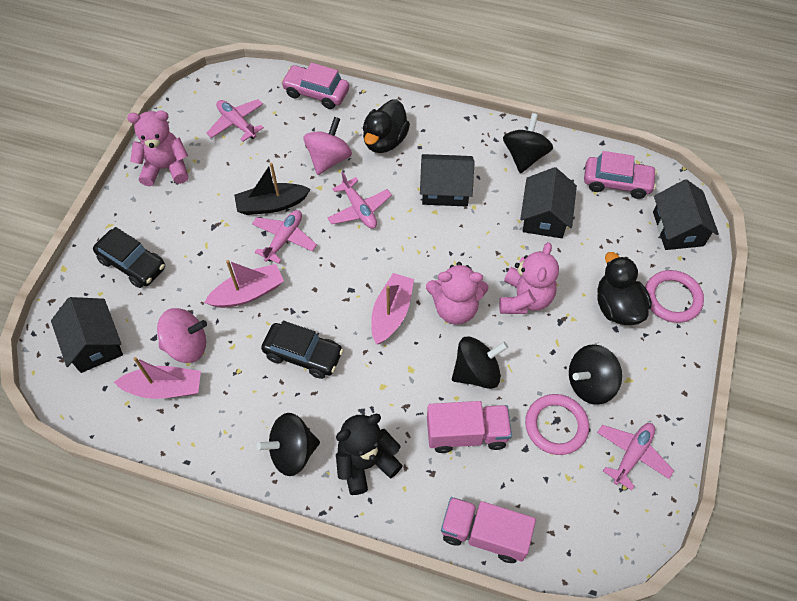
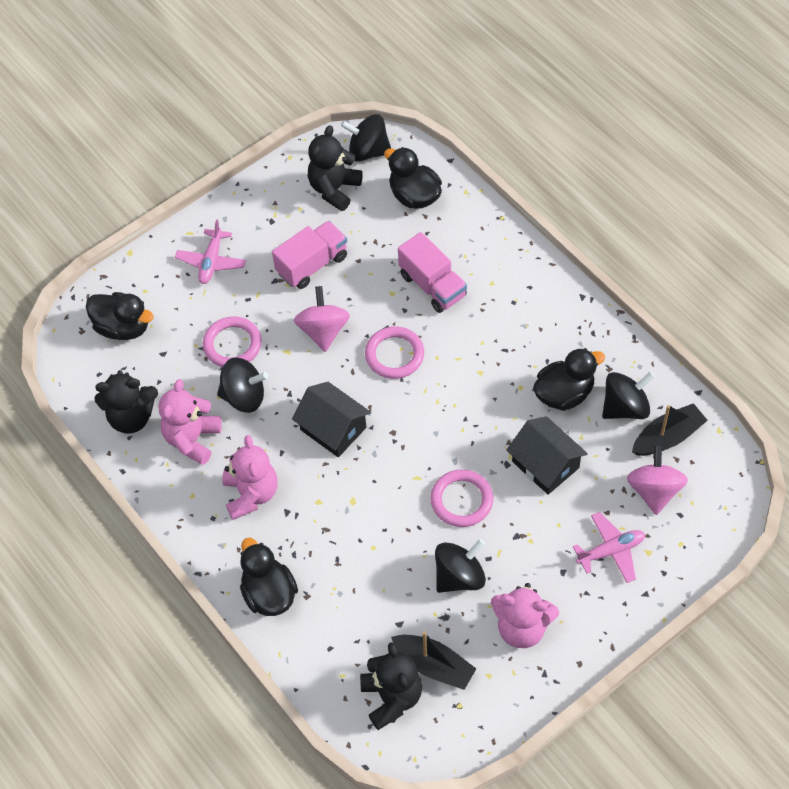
black boat: 1 -> 2
black car: 2 -> 0
black duck: 2 -> 4
black house: 4 -> 2
black teddy bear: 1 -> 3
pink boat: 3 -> 0
pink car: 2 -> 0
pink plane: 4 -> 2
pink ring: 2 -> 3

